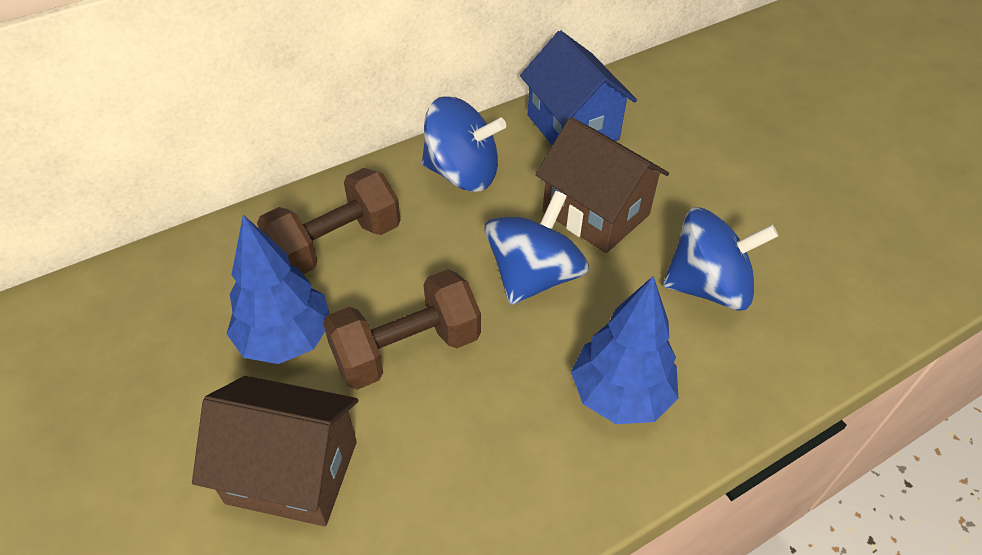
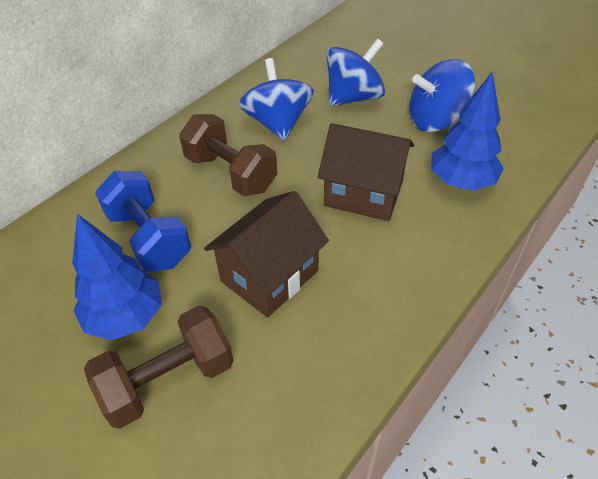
blue dumbbell: 0 -> 1
blue house: 1 -> 0

